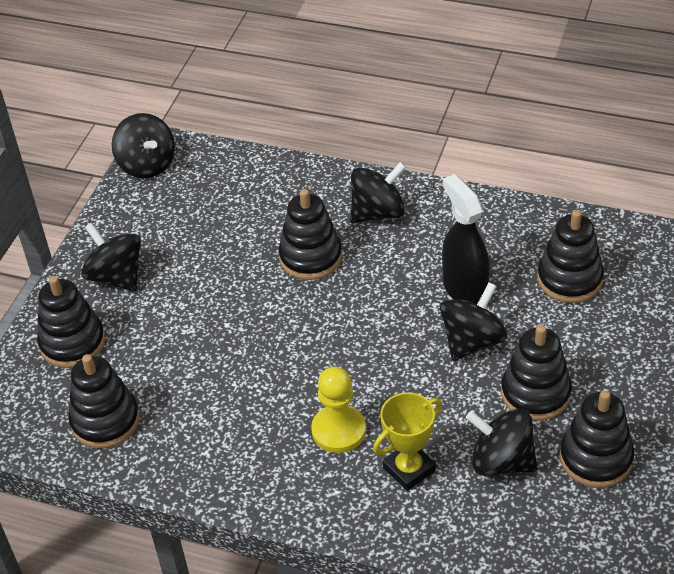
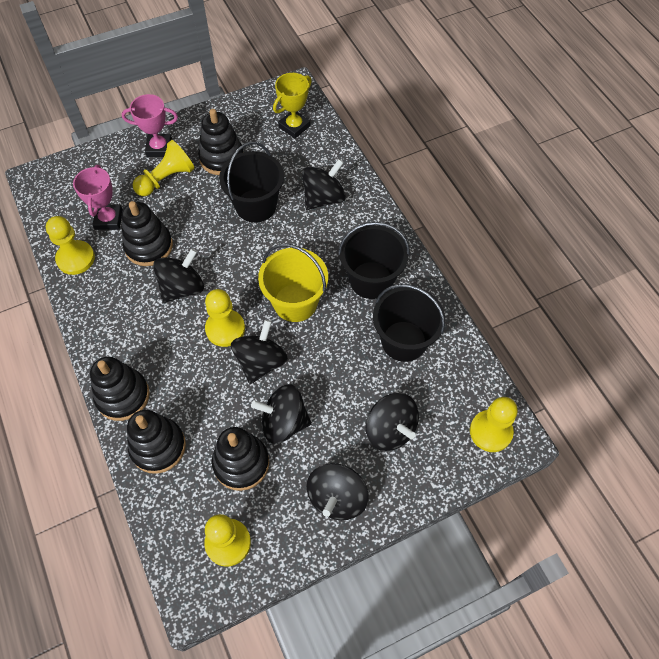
black bucket: 0 -> 3
black spinning top: 5 -> 6
black spray bottle: 1 -> 0
black stacking toy: 6 -> 5
pink trophy: 0 -> 2
yellow bucket: 0 -> 1
yellow pawn: 1 -> 5

